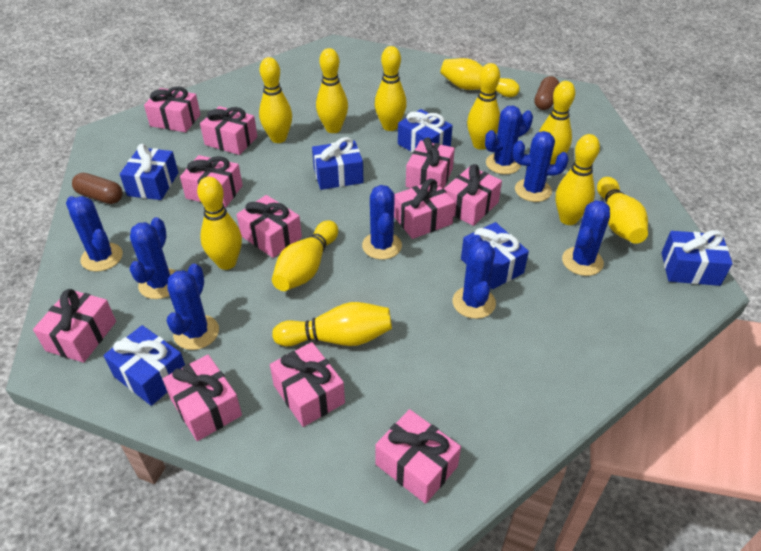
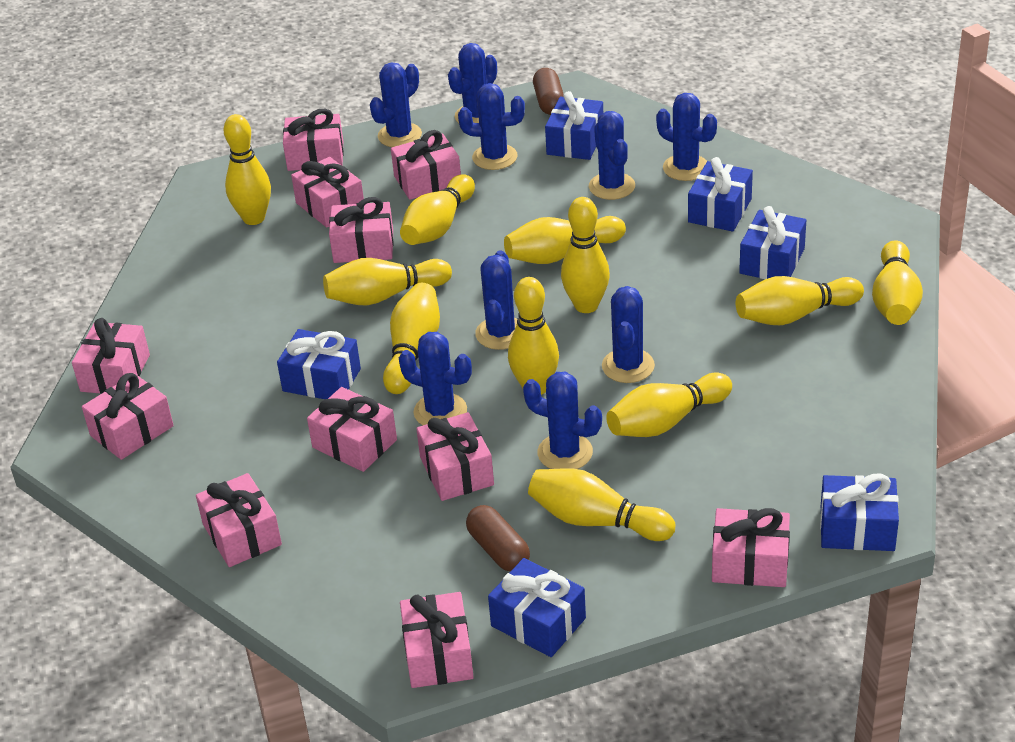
blue cactus: 8 -> 9

